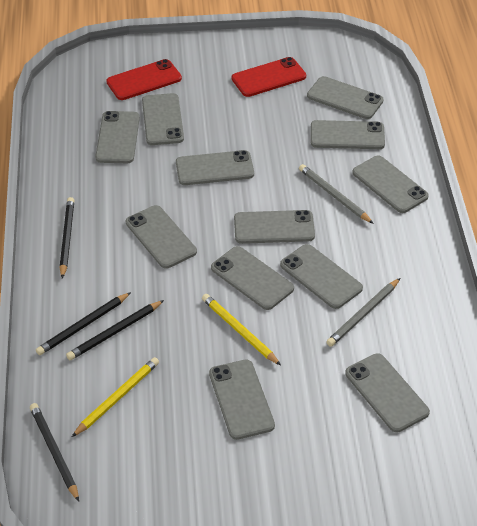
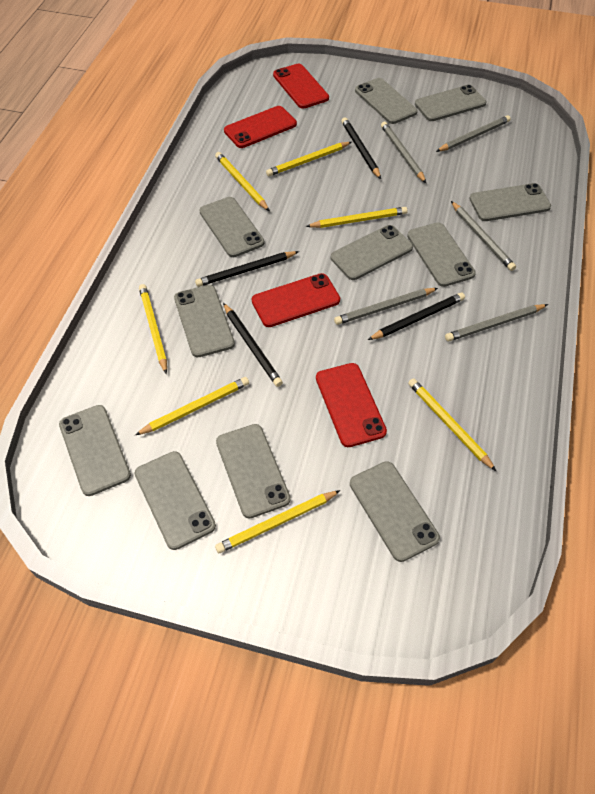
grey pencil: 2 -> 5
grey phone: 12 -> 11
red phone: 2 -> 4
yellow pencil: 2 -> 7

